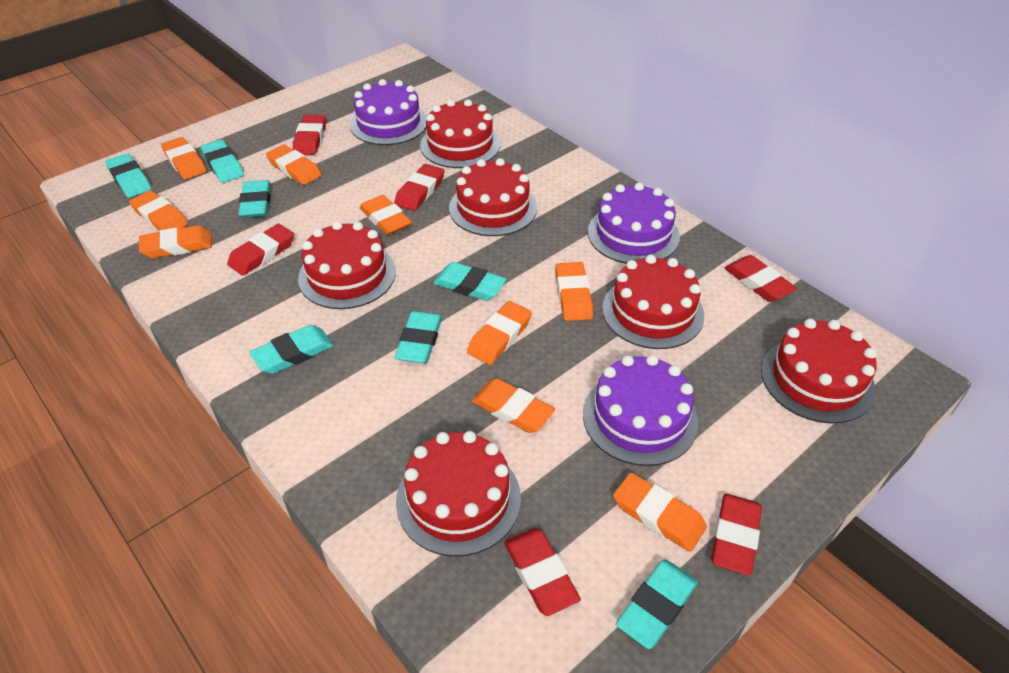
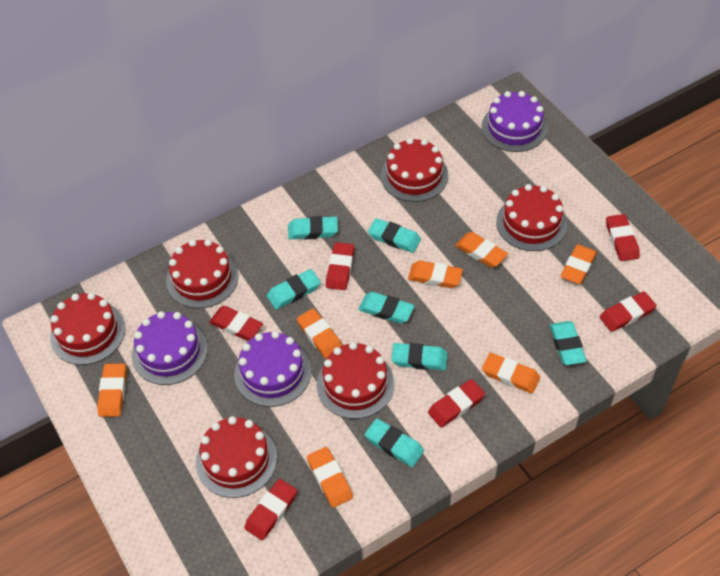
orange eraser: 9 -> 7

